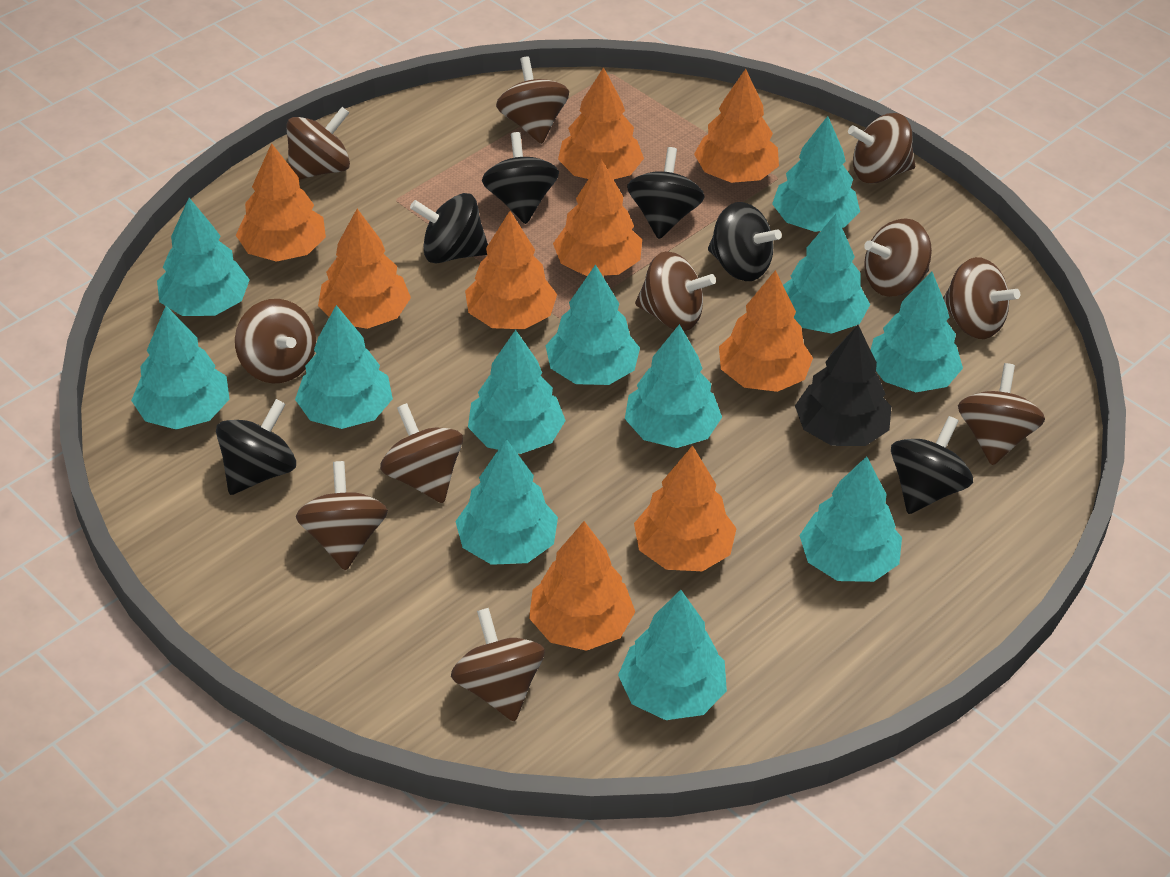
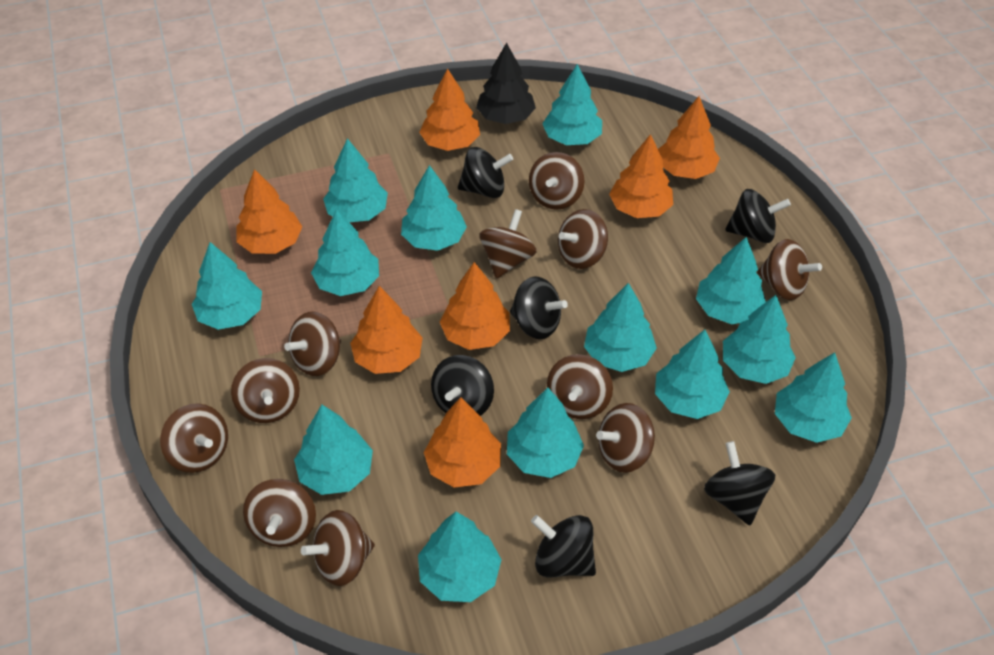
orange tree: 9 -> 7
turquoise tree: 12 -> 13

